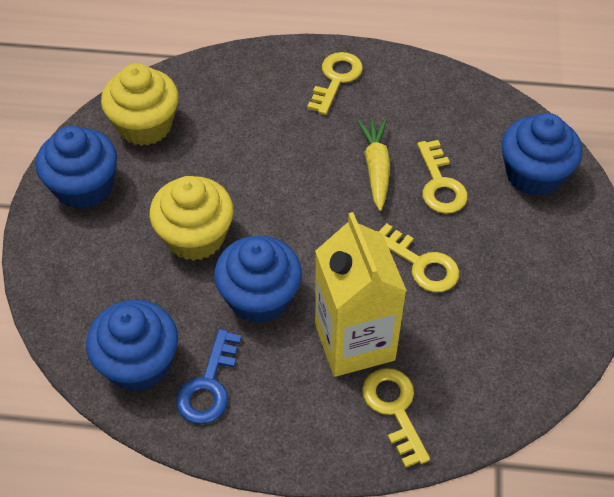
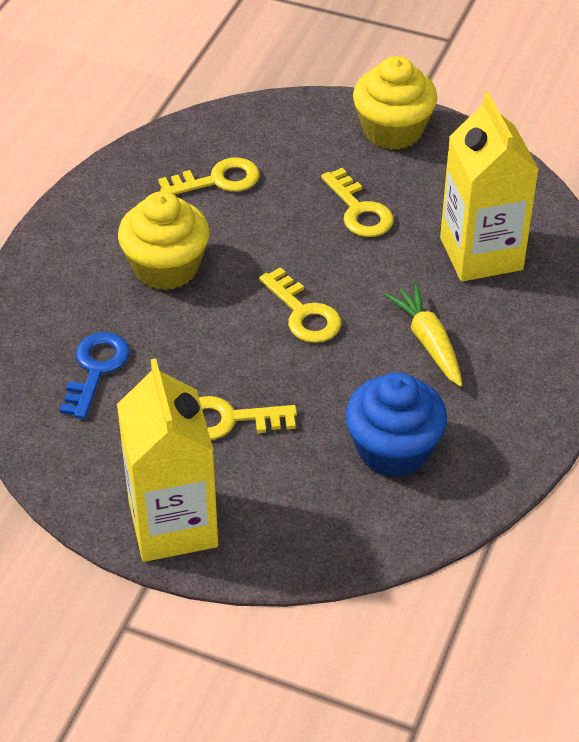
blue cupcake: 4 -> 1
yellow carton: 1 -> 2

